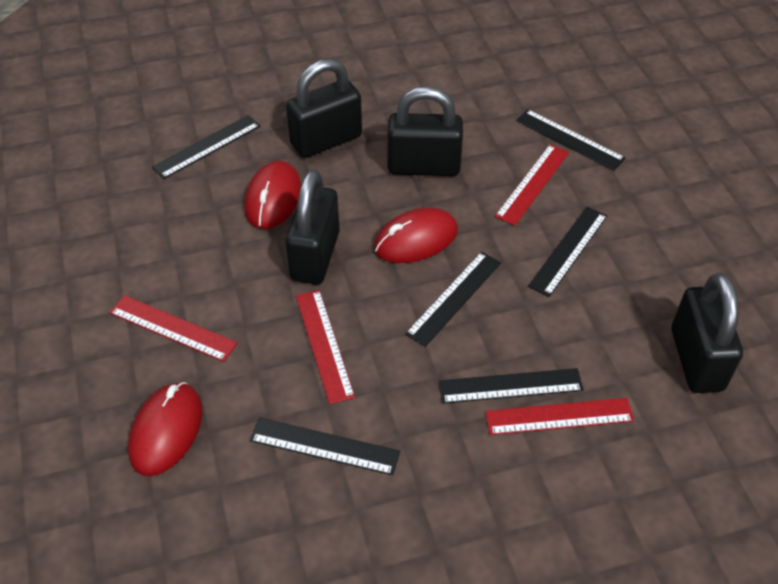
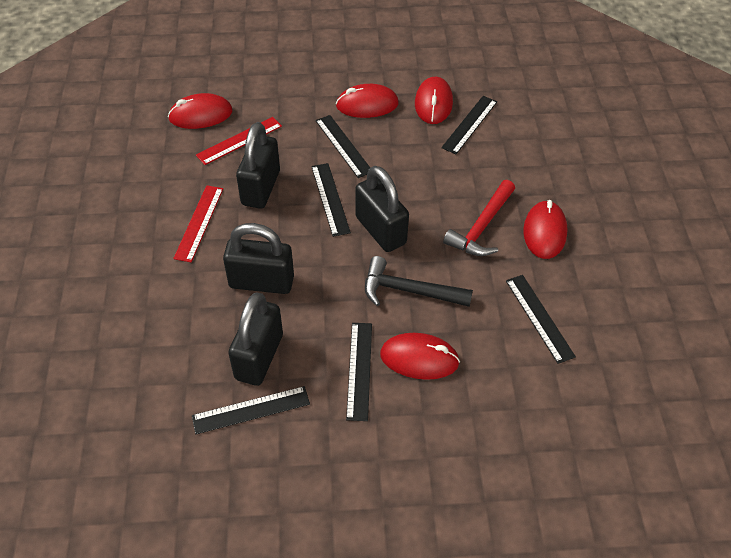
black hammer: 0 -> 1
red hammer: 0 -> 1
red mouse: 3 -> 5
red ruler: 4 -> 2

